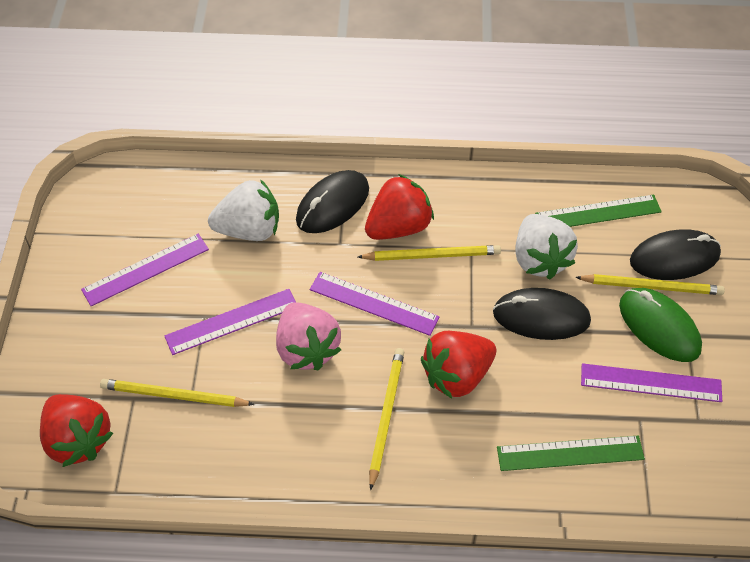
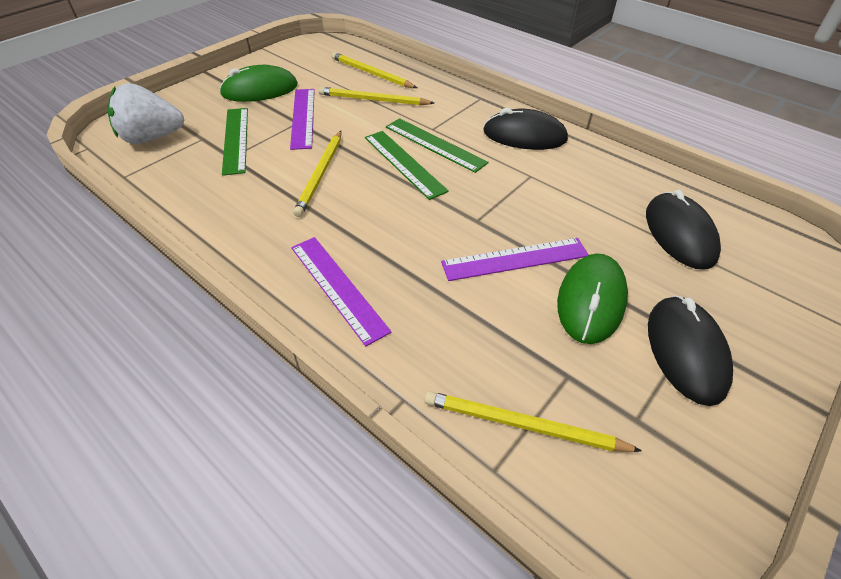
green mouse: 1 -> 2
green ruler: 2 -> 3
pink strawberry: 1 -> 0
purple ruler: 4 -> 3
red strawberry: 3 -> 0
white strawberry: 2 -> 1

